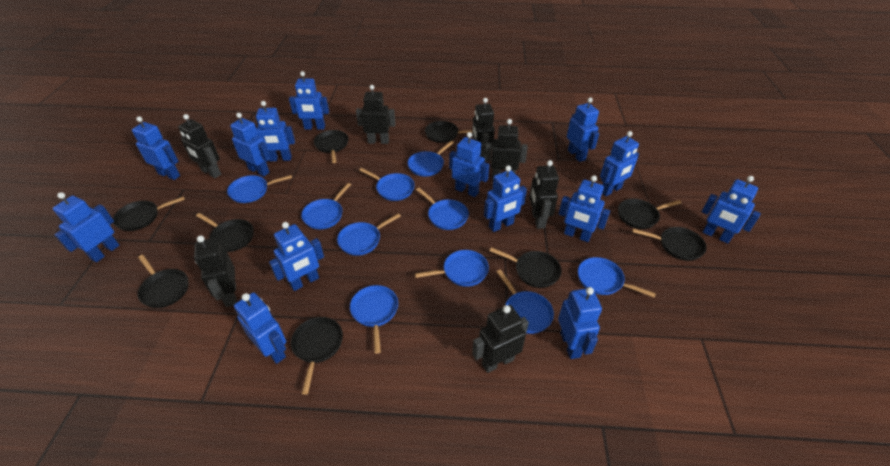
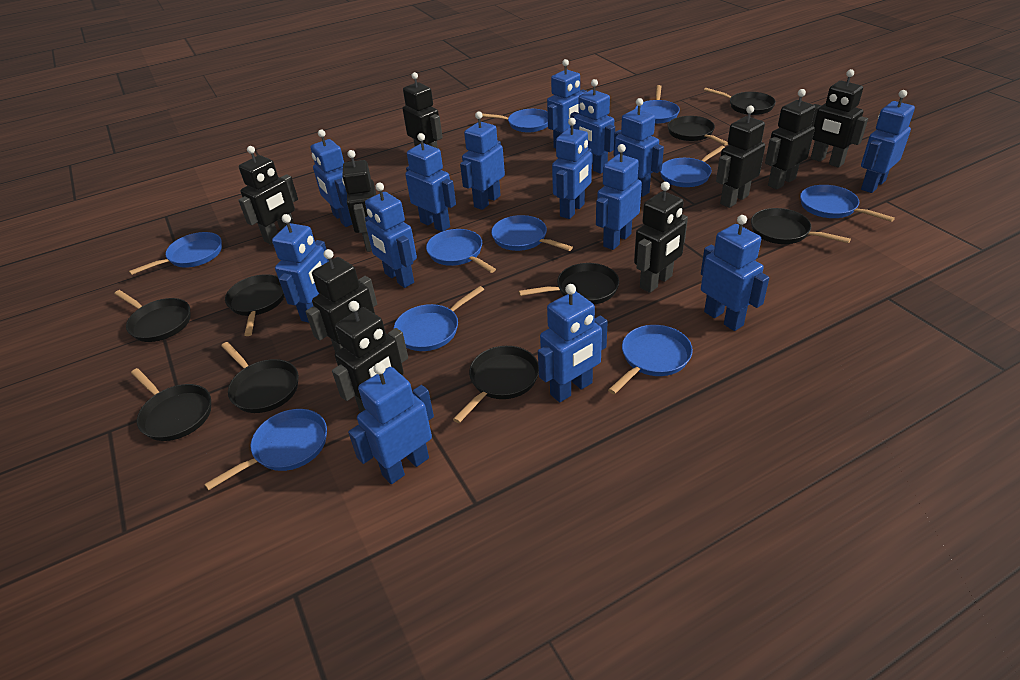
black robot: 7 -> 9

